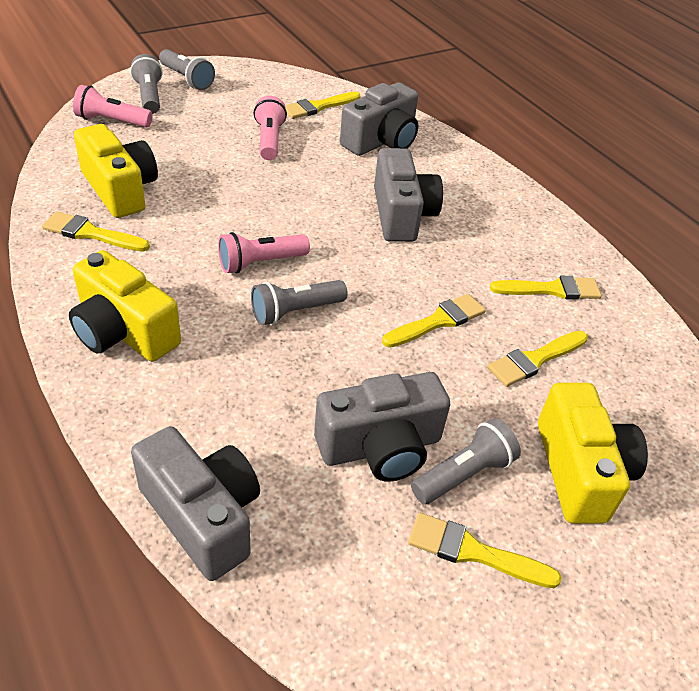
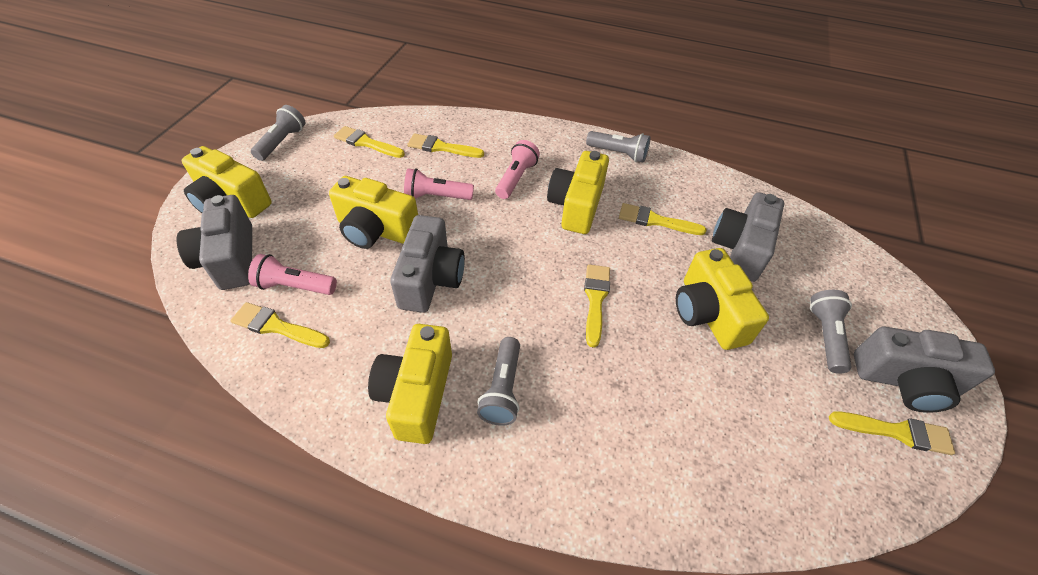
yellow camera: 3 -> 5

